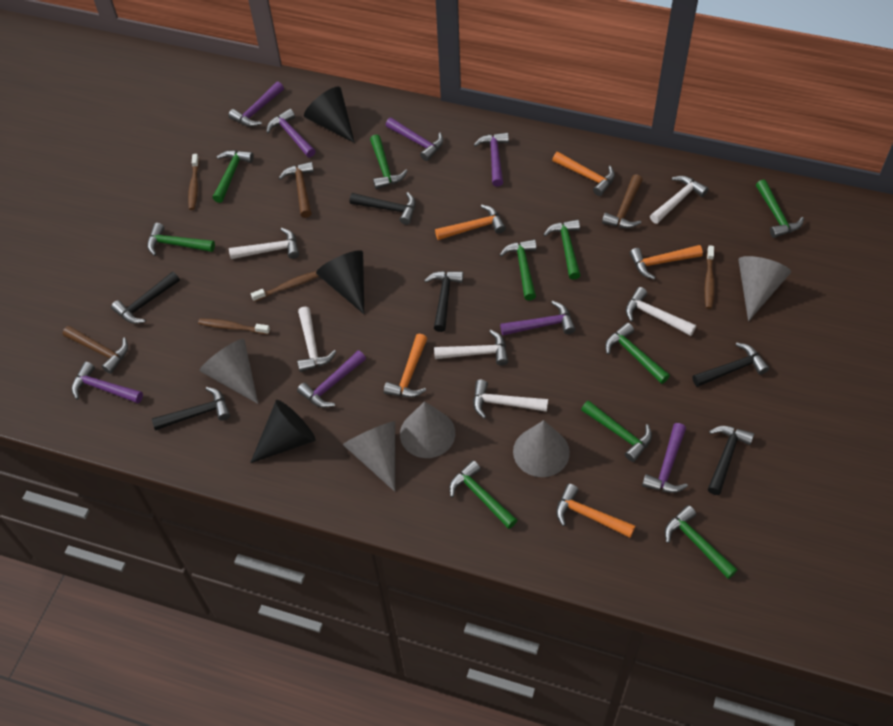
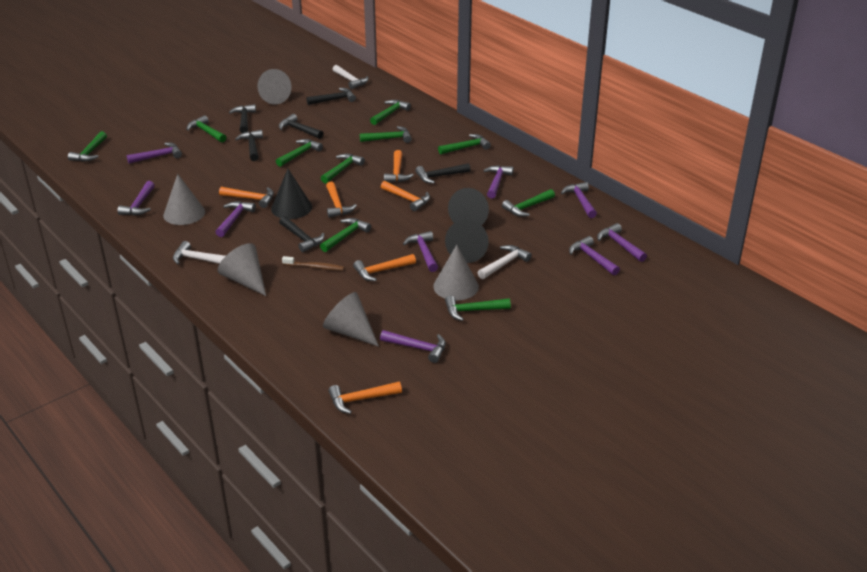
brown hammer: 3 -> 0
brown toothbrush: 4 -> 1
orange hammer: 5 -> 6
purple hammer: 8 -> 9
white hammer: 6 -> 3

